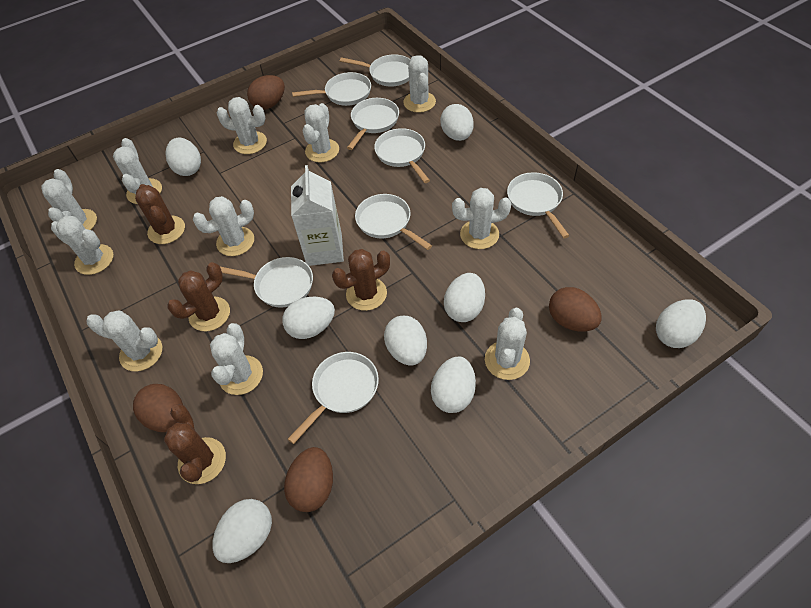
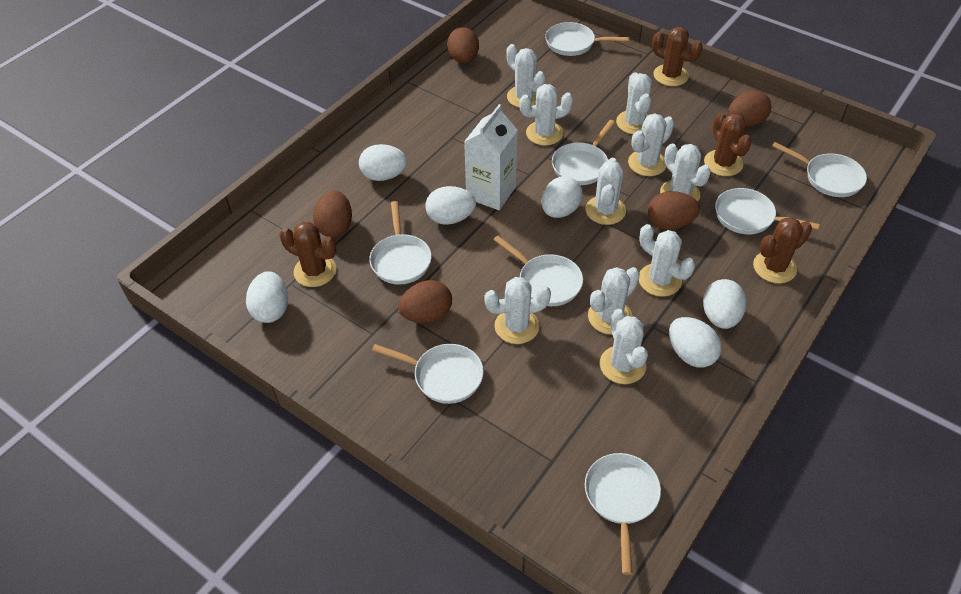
brown egg: 4 -> 5
white cactus: 11 -> 10
white egg: 8 -> 6

